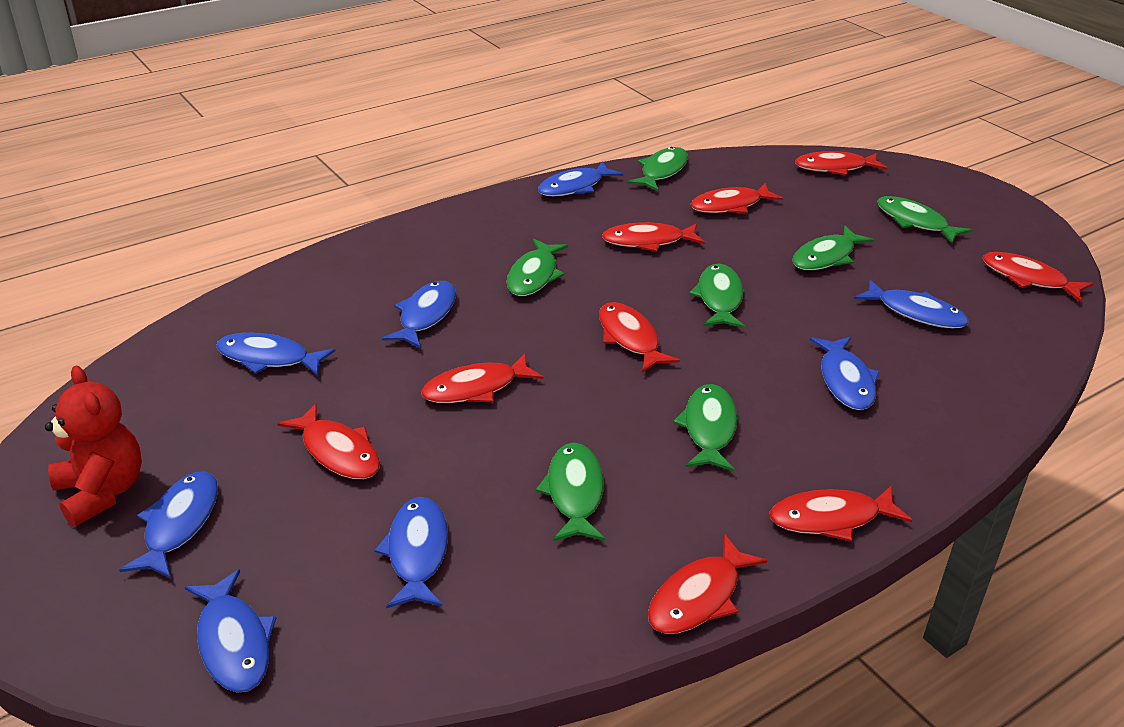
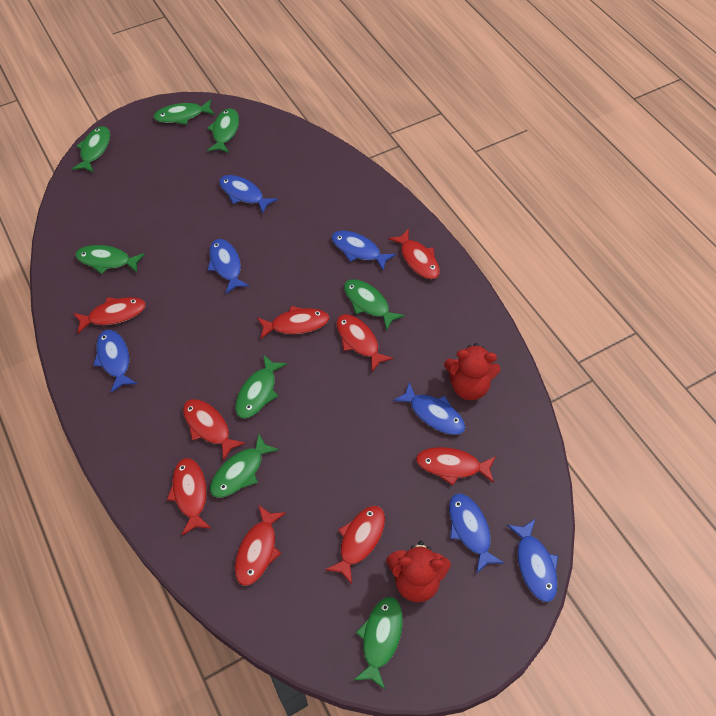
blue fish: 8 -> 7
green fish: 7 -> 8
red teddy bear: 1 -> 2

